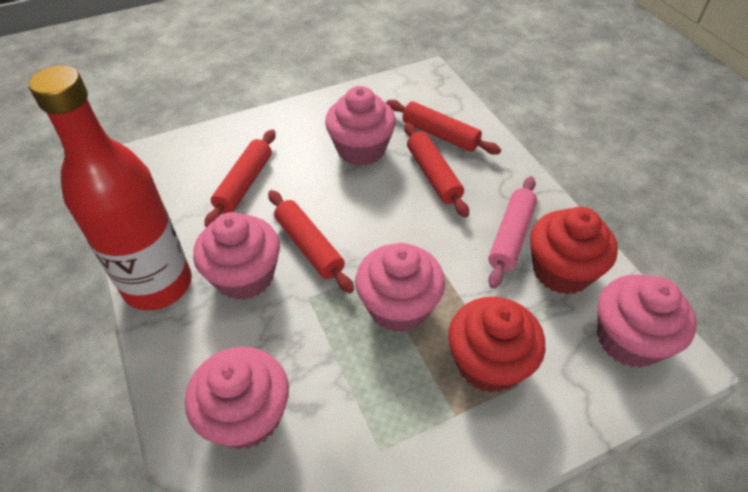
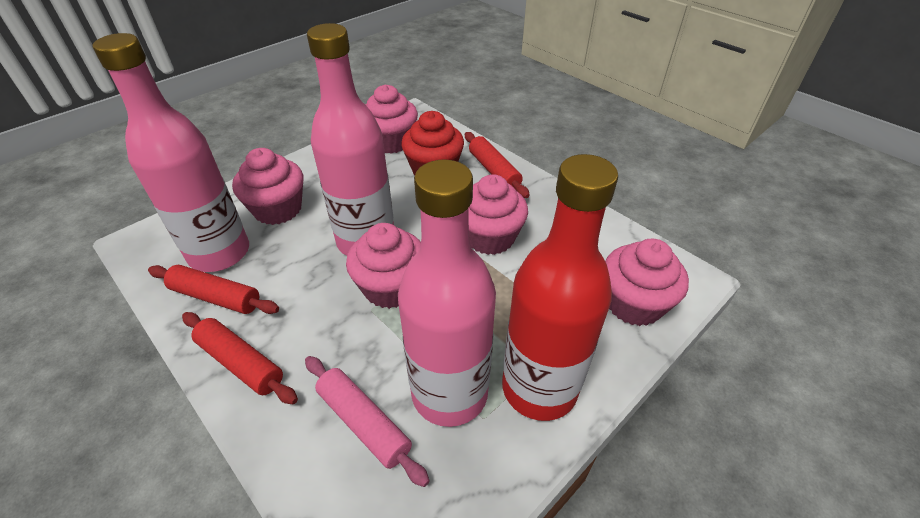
pink bottle: 0 -> 3
red cupcake: 2 -> 1
red rolling pin: 4 -> 3

